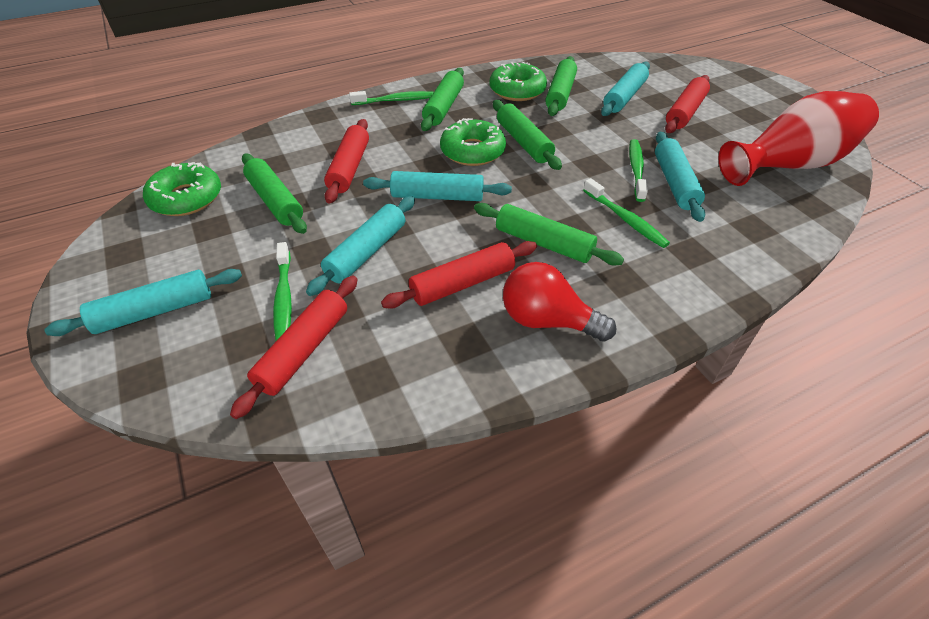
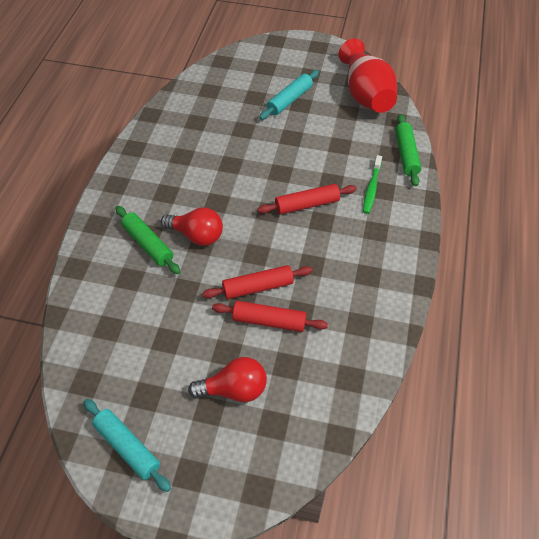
green donut: 3 -> 0
green rolling pin: 5 -> 2
green toothbrush: 4 -> 1
red light bulb: 1 -> 2
red rolling pin: 4 -> 3
turquoise rolling pin: 5 -> 2

